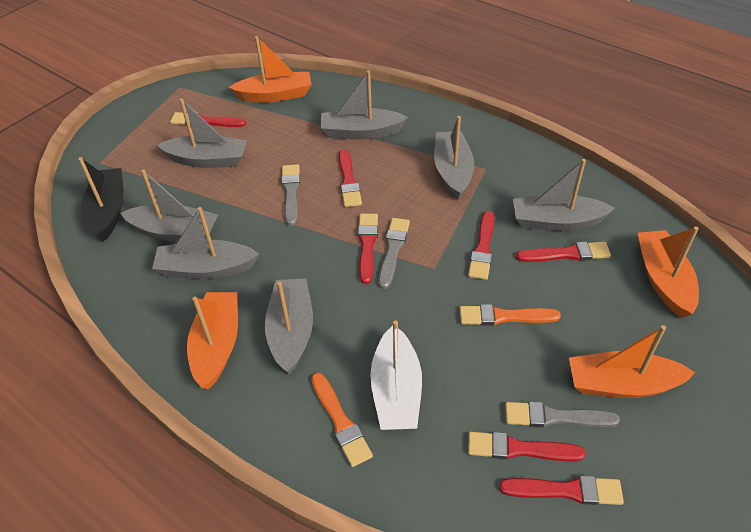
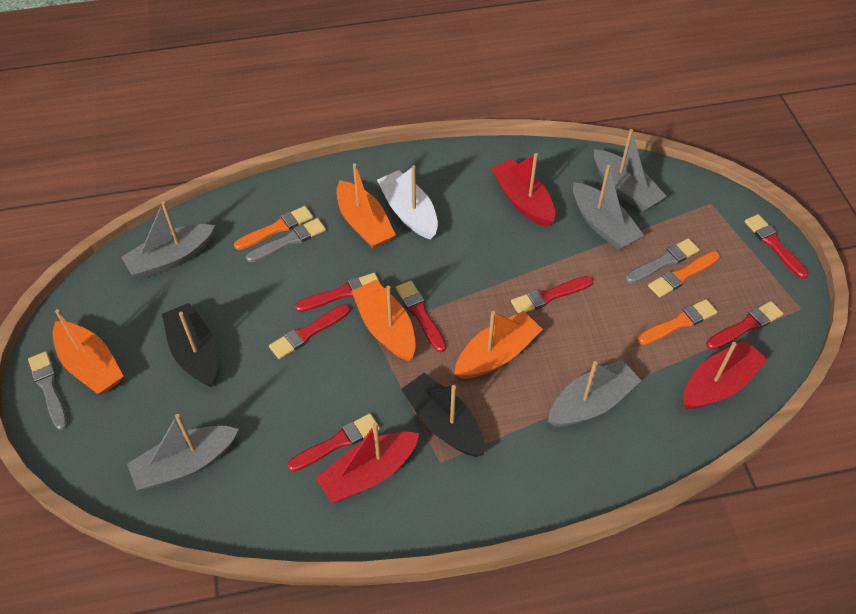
black boat: 1 -> 2
grey boat: 7 -> 5
orange brush: 2 -> 3
red boat: 0 -> 3

